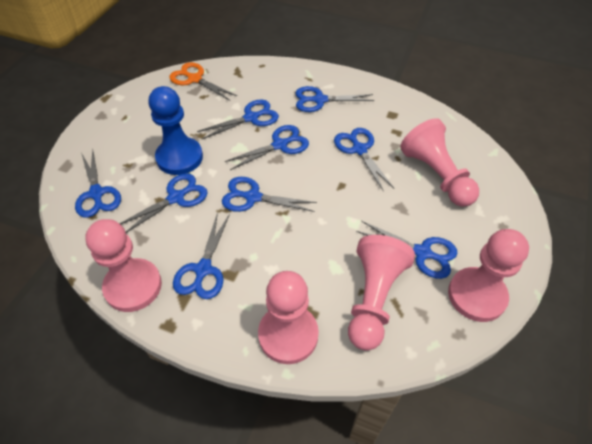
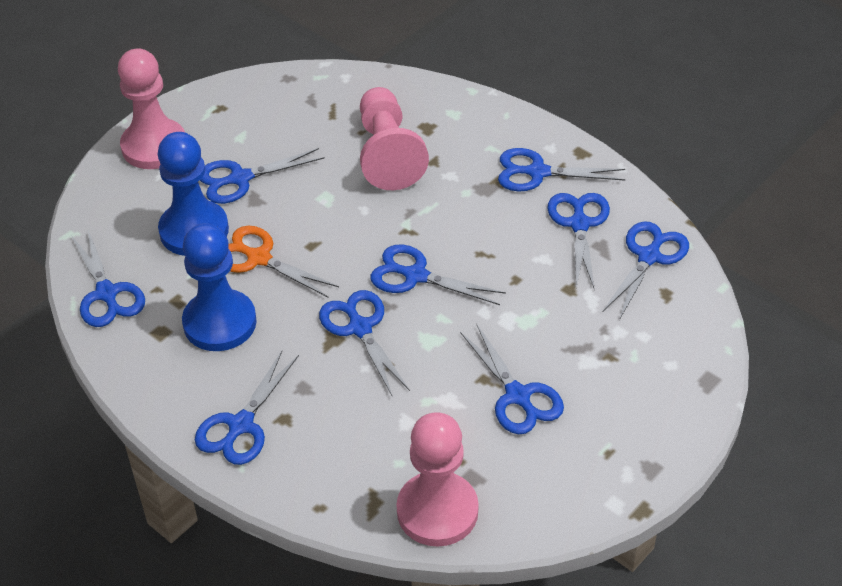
blue pawn: 1 -> 2
pink pawn: 5 -> 3

